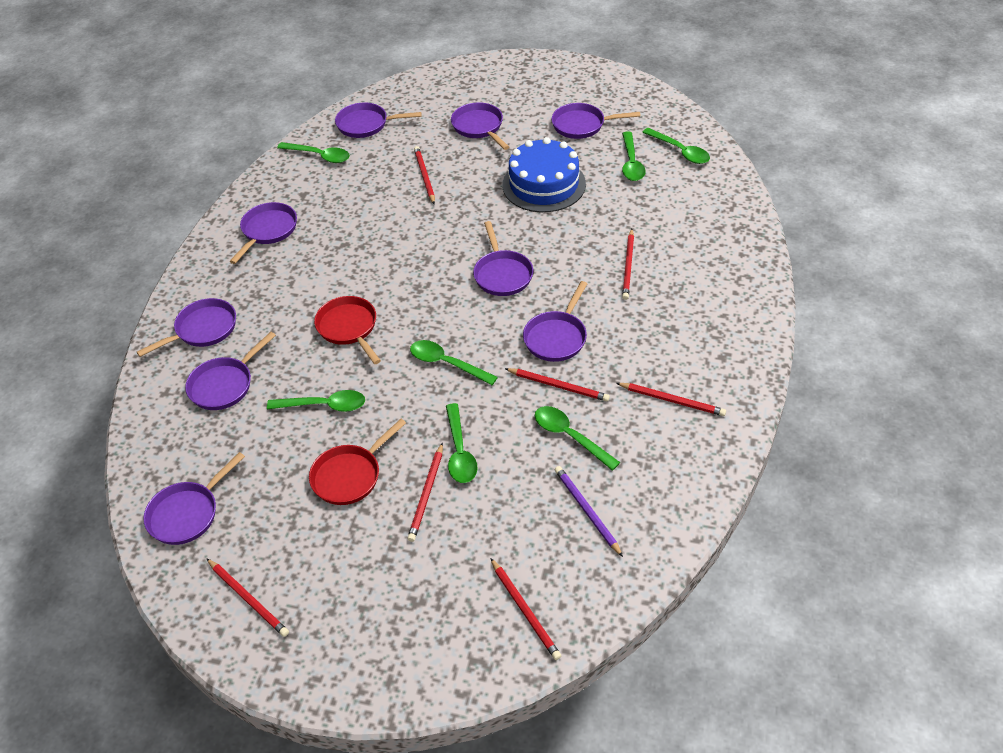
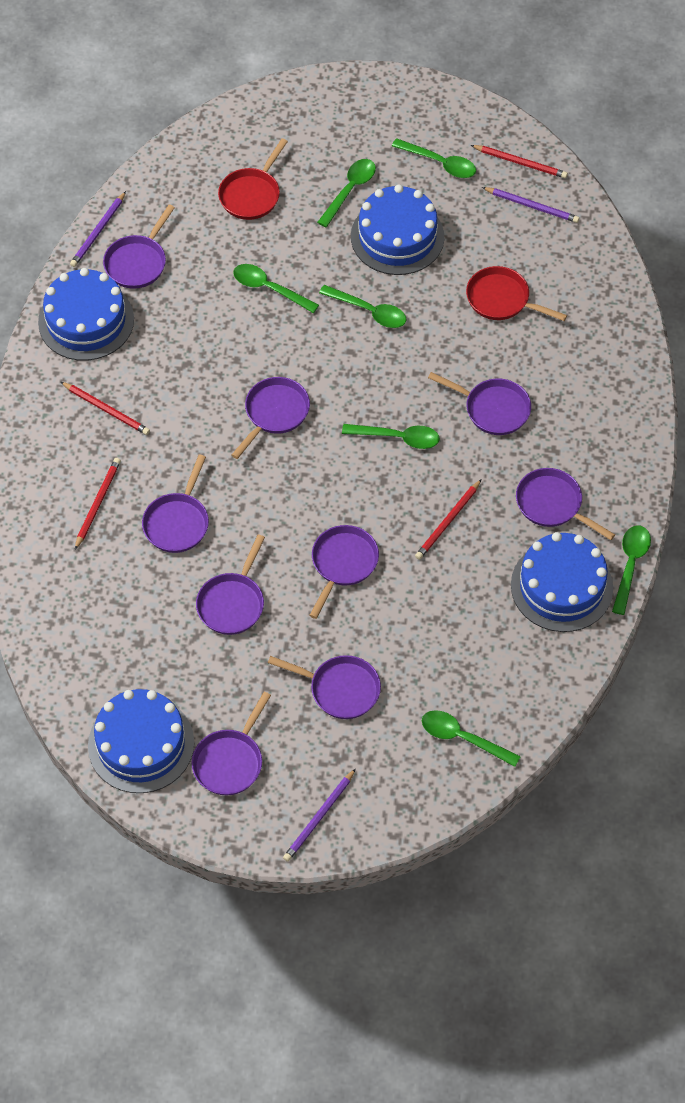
blue cake: 1 -> 4
purple pencil: 1 -> 3
red pencil: 7 -> 4

